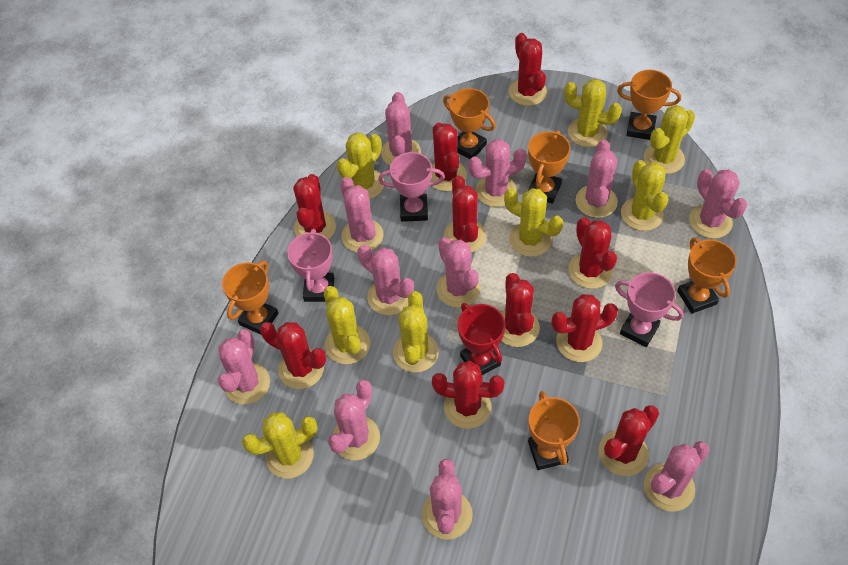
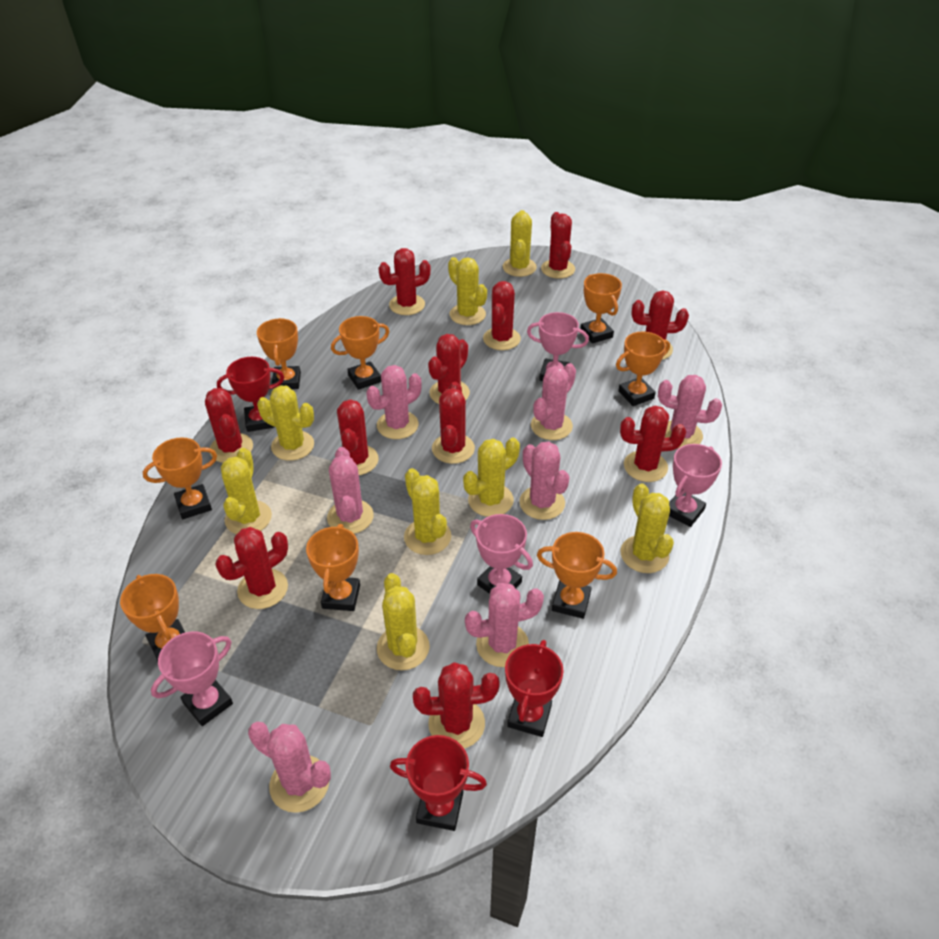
orange trophy: 6 -> 8
pink cactus: 11 -> 7
pink trophy: 3 -> 4
red cactus: 10 -> 11
red trophy: 1 -> 3

